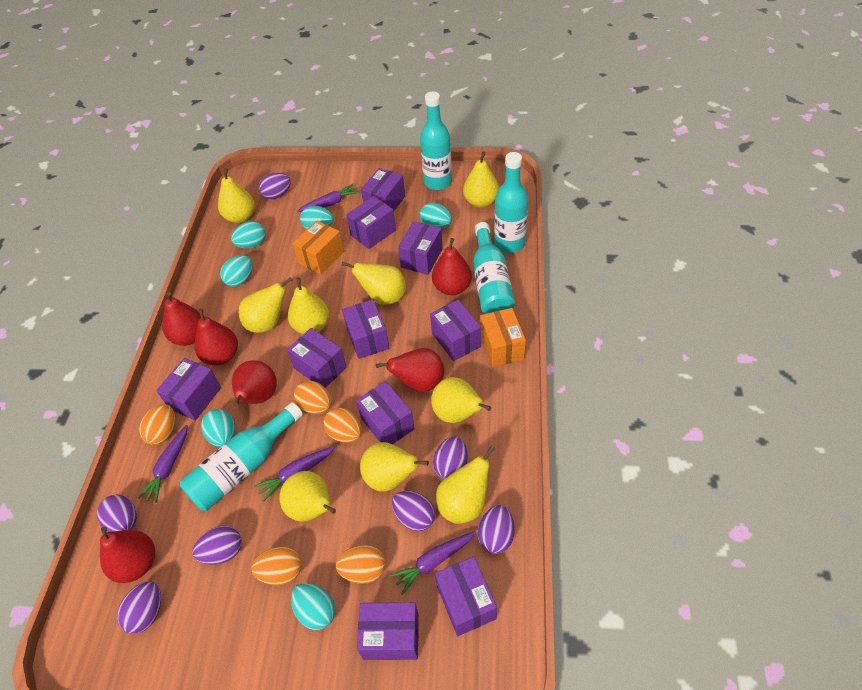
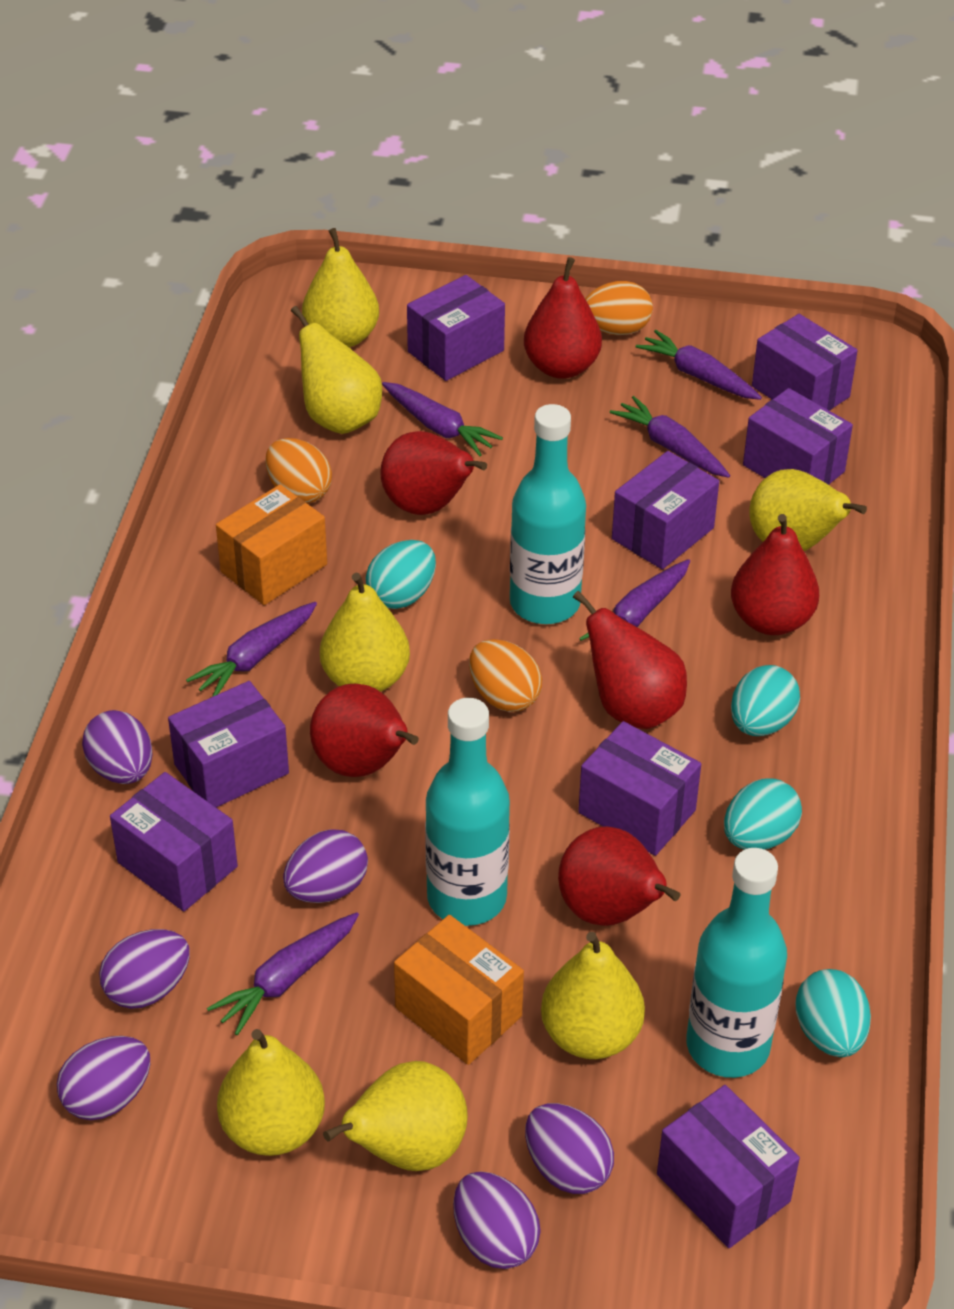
orange egg: 5 -> 3
purple box: 10 -> 8
purple carrot: 4 -> 6
purple egg: 7 -> 6
turquoise bottle: 4 -> 3
turquoise egg: 6 -> 4
yellow pear: 9 -> 7

